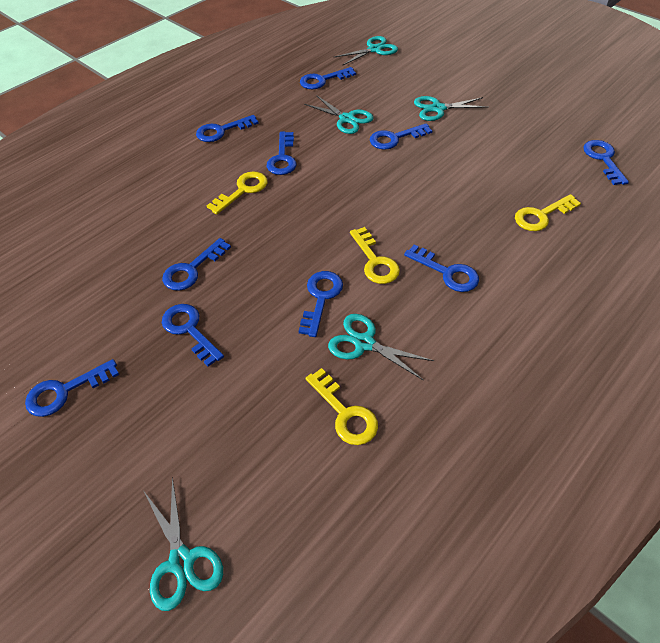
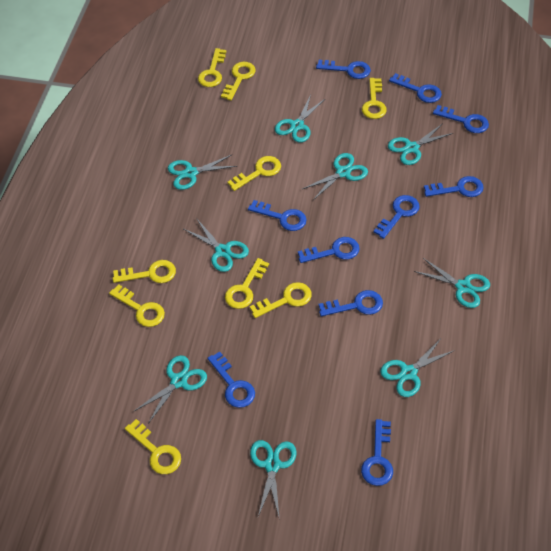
turquoise scissors: 5 -> 9
yellow key: 4 -> 9

